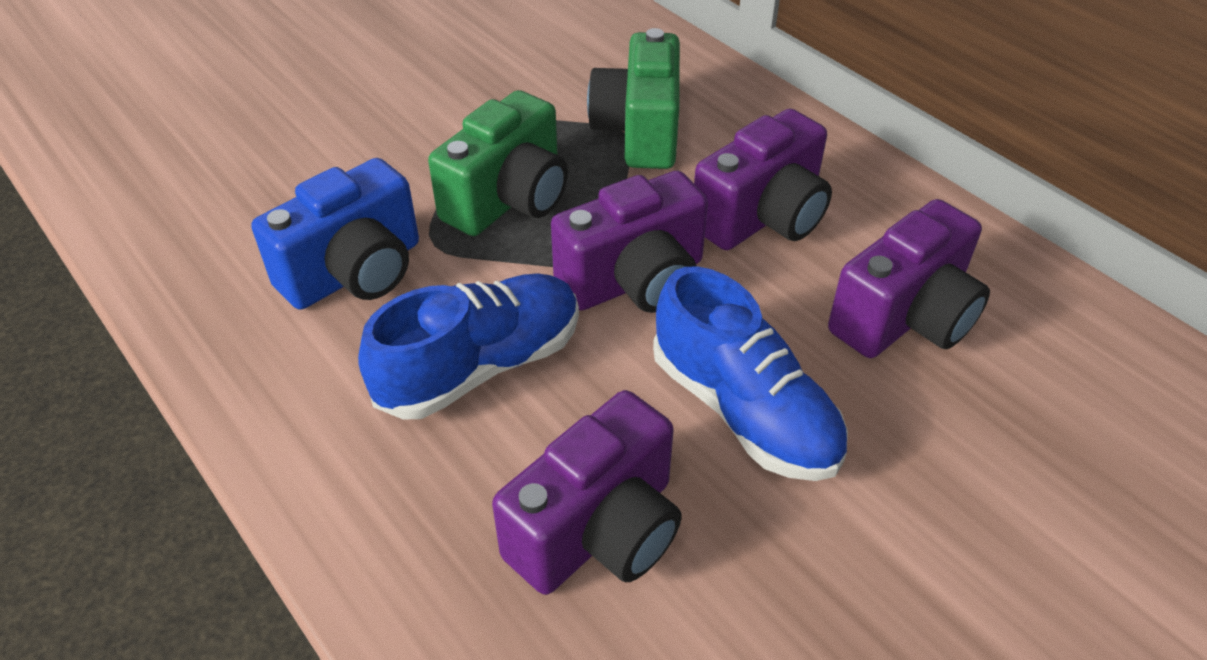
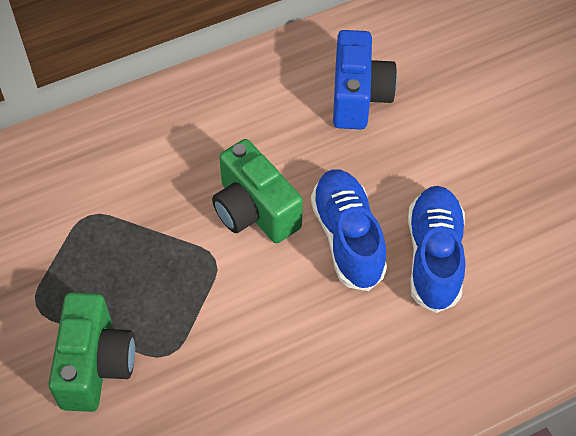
purple camera: 4 -> 0

